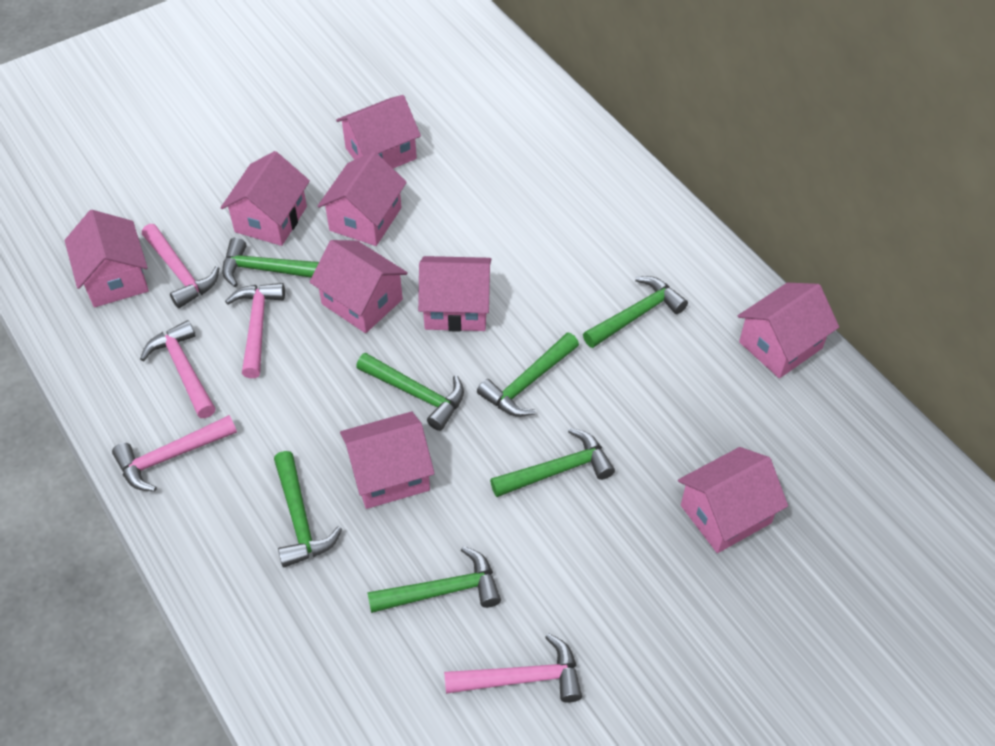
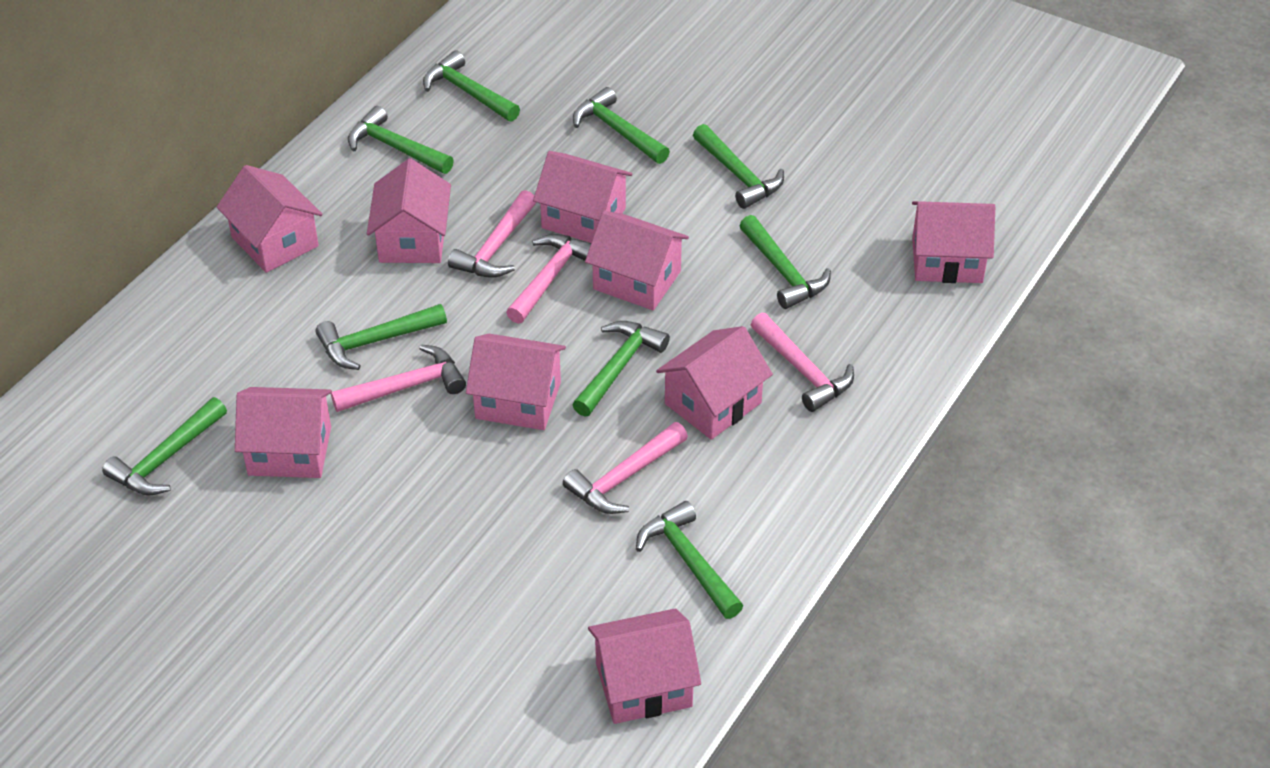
green hammer: 7 -> 9

